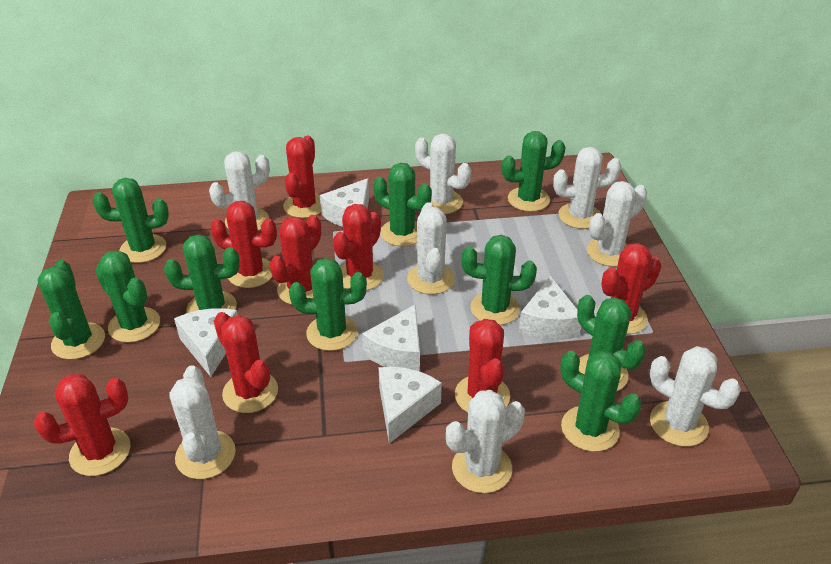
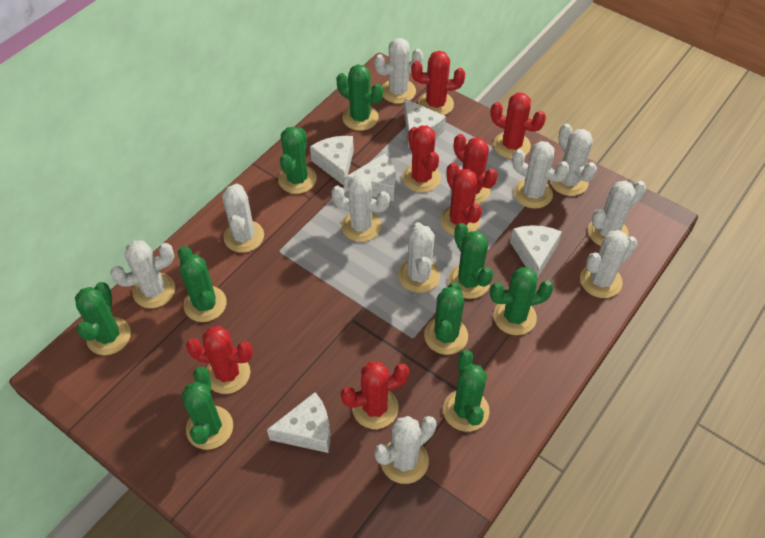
green cactus: 10 -> 9
red cactus: 8 -> 7
white cactus: 8 -> 10

